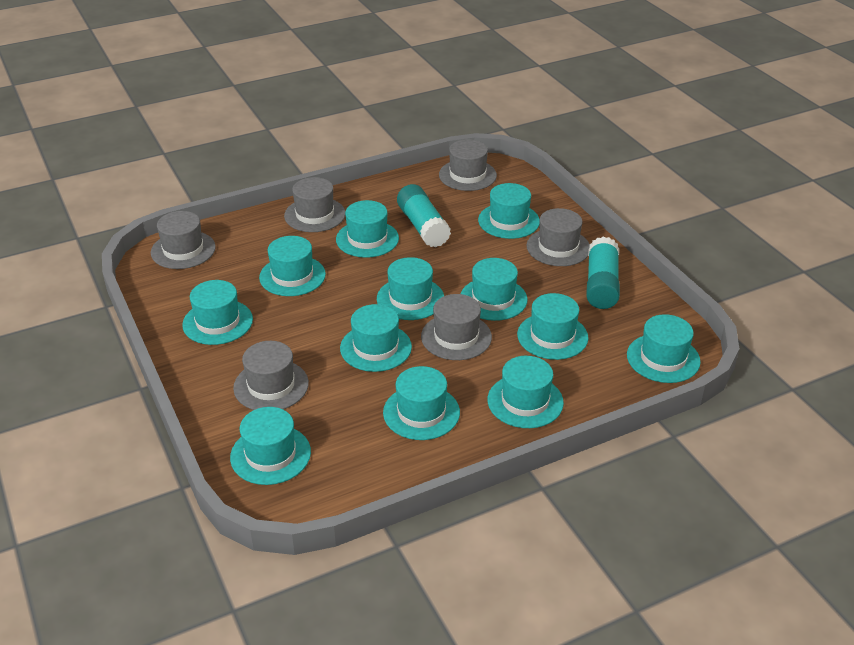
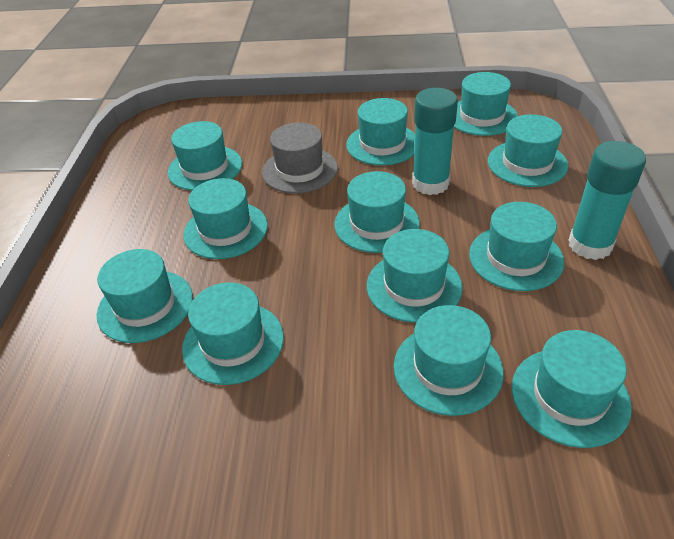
grey hat: 6 -> 1

